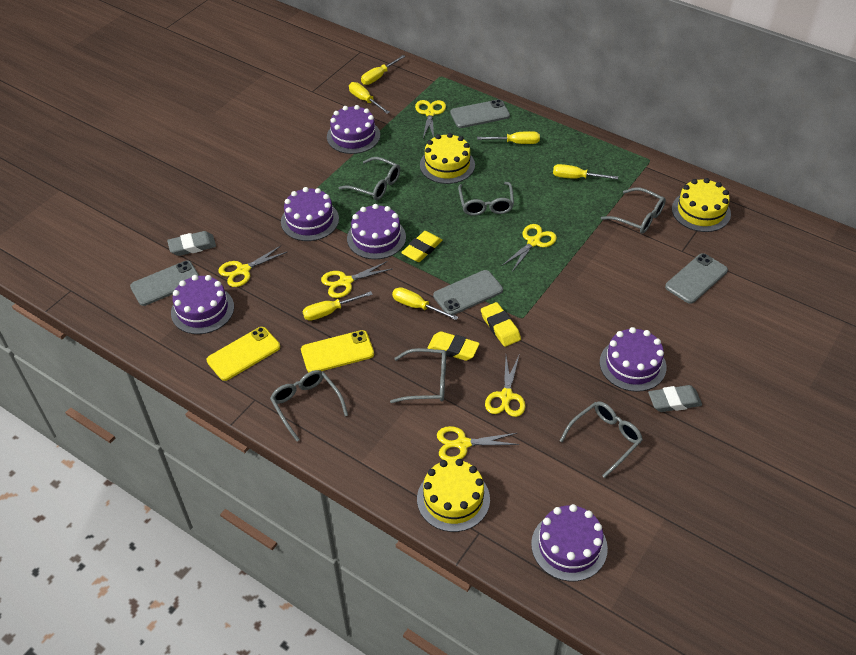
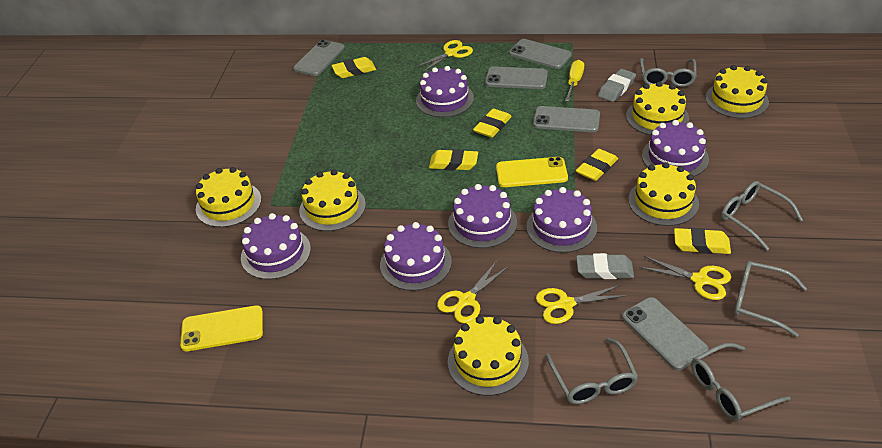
grey glasses: 6 -> 5
grey phone: 4 -> 5
yellow cake: 3 -> 6
yellow eraser: 3 -> 5
yellow scissors: 6 -> 4
yellow screwdriver: 6 -> 1

